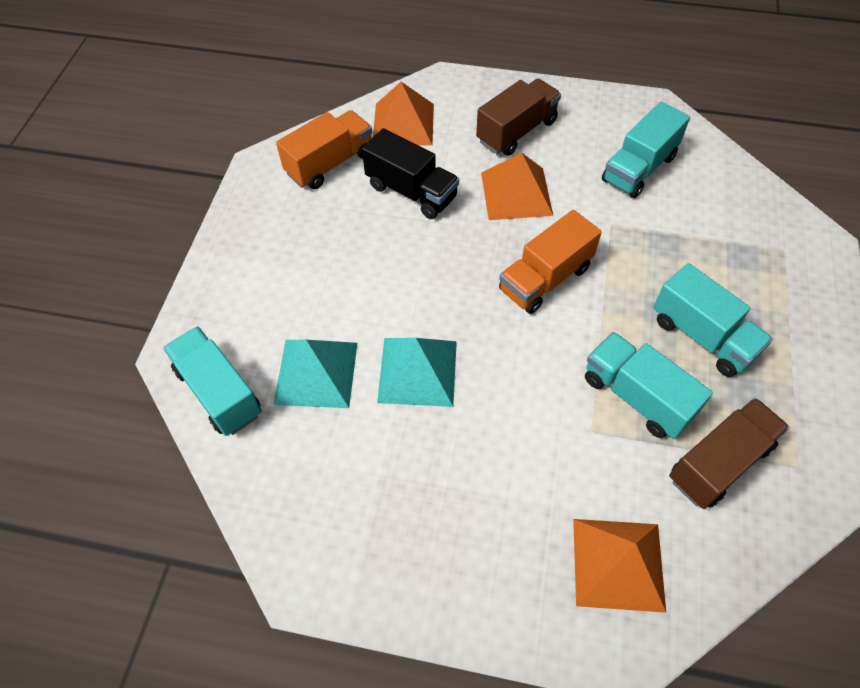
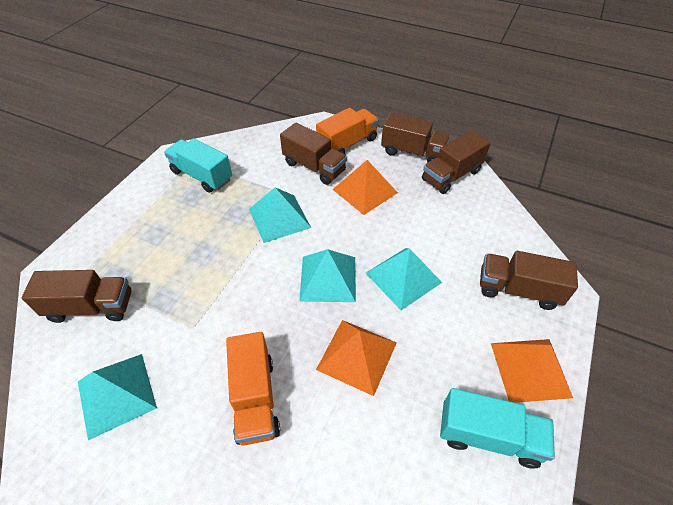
black truck: 1 -> 0
brown truck: 2 -> 5
turquoise pyramid: 2 -> 4
turquoise truck: 4 -> 2

